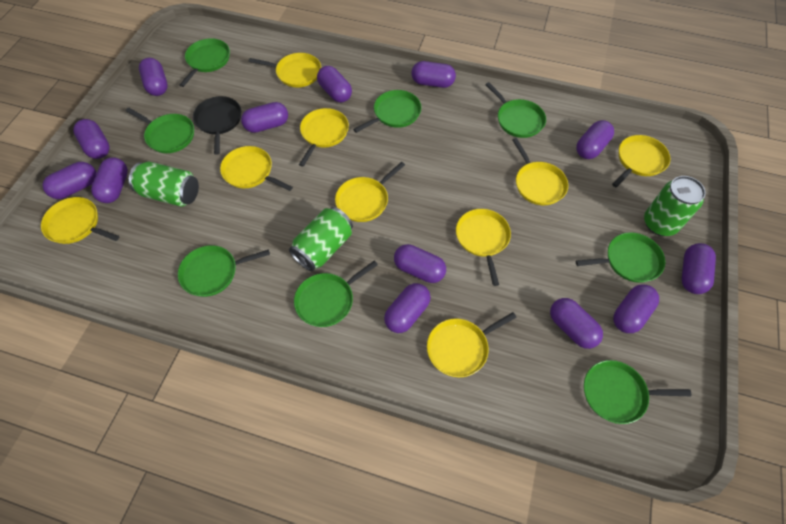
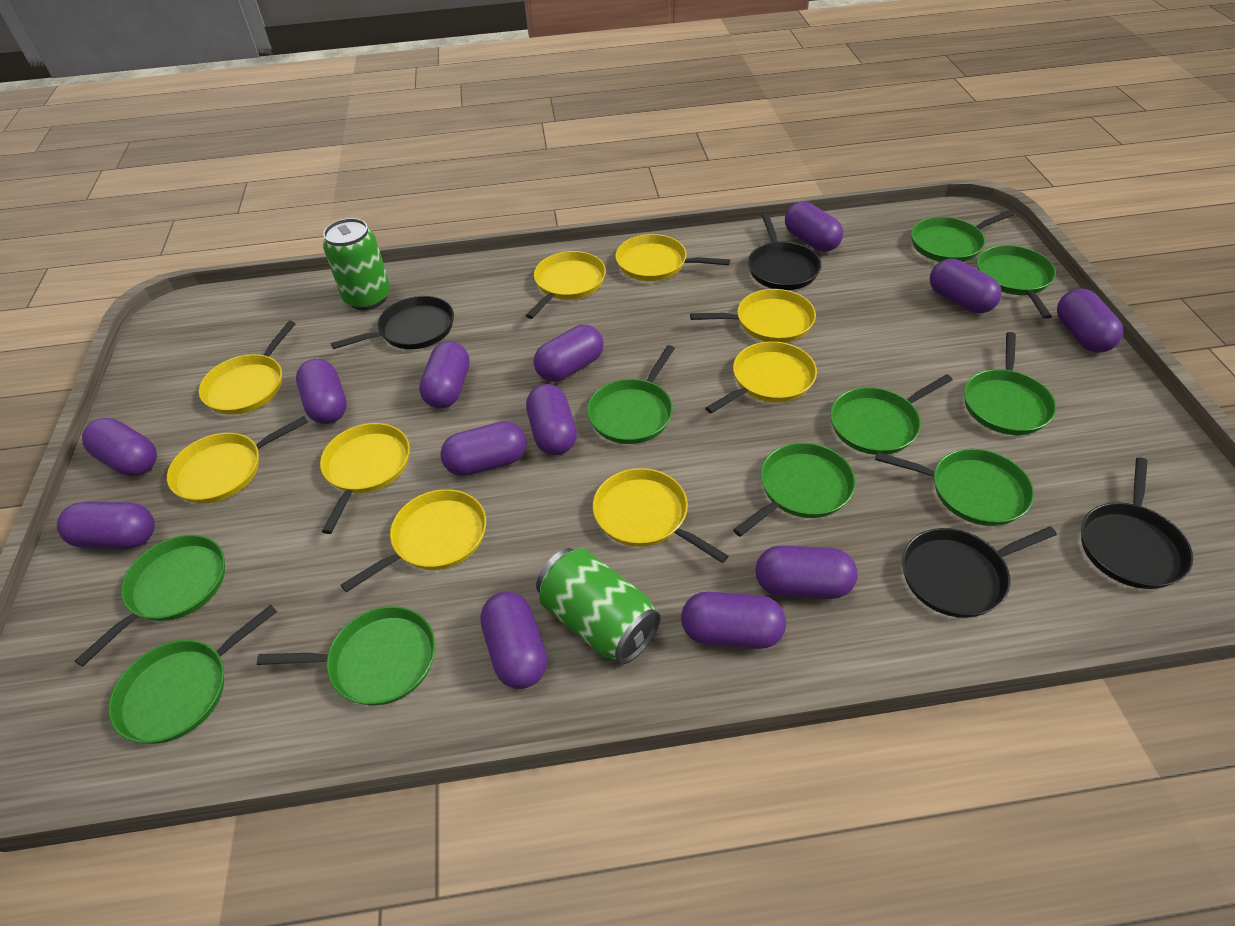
black pan: 1 -> 4
green can: 3 -> 2
green pan: 8 -> 10

